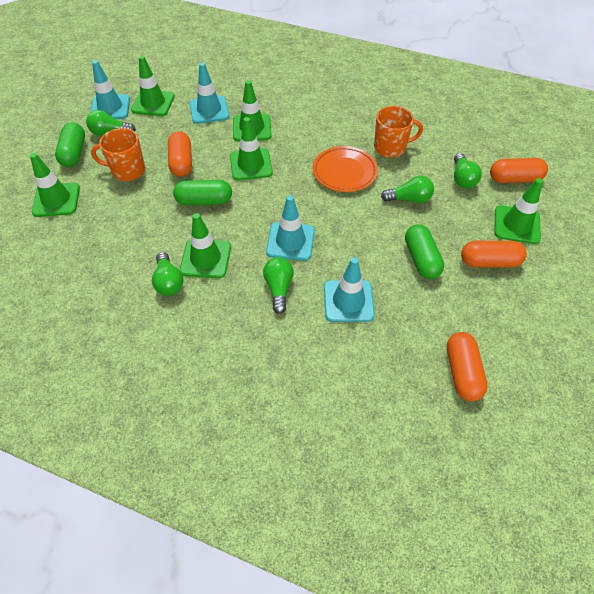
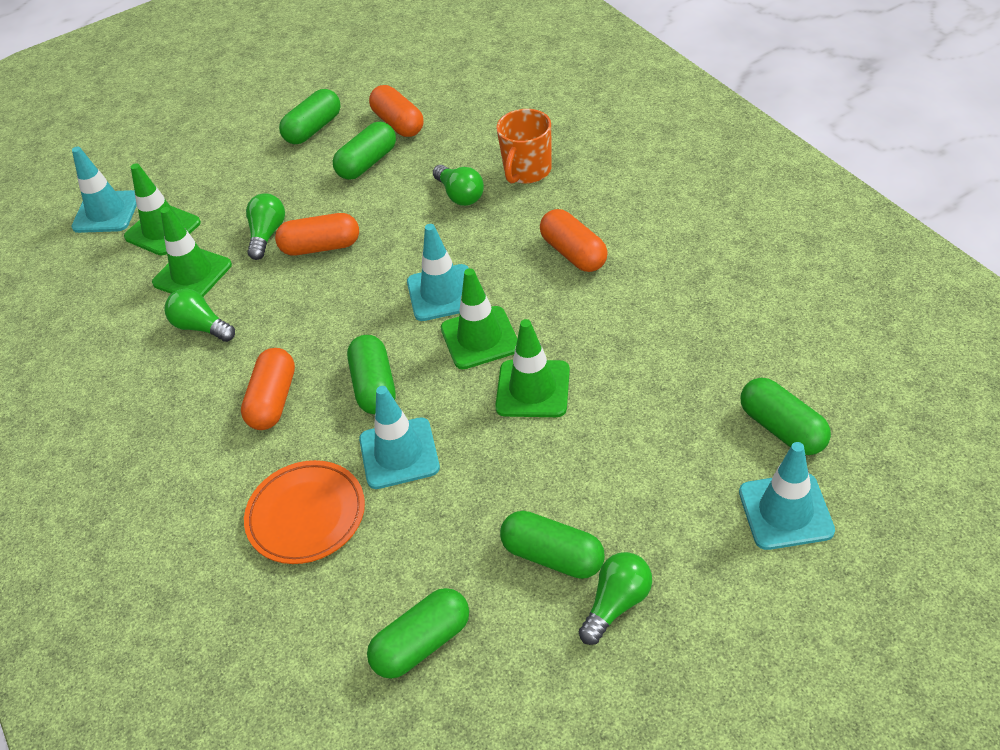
green capsule: 3 -> 6
green light bulb: 5 -> 4
green traffic cone: 6 -> 4
orange mug: 2 -> 1

